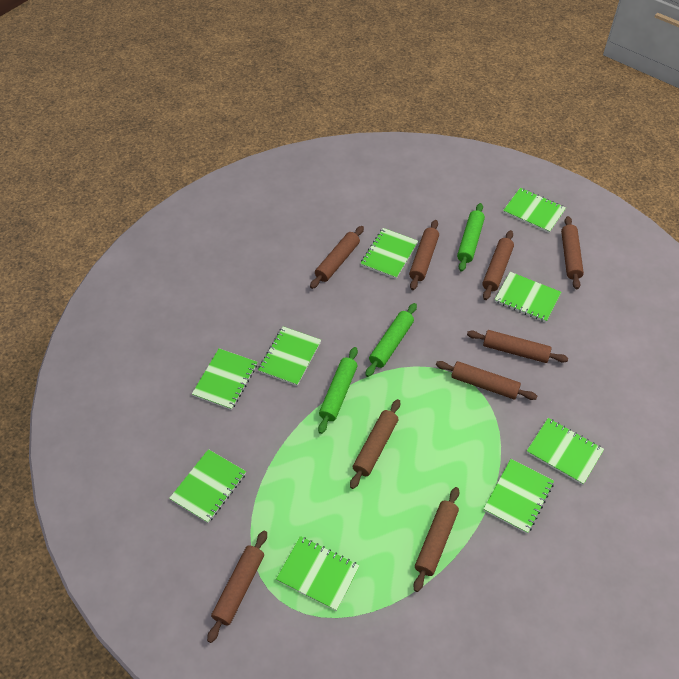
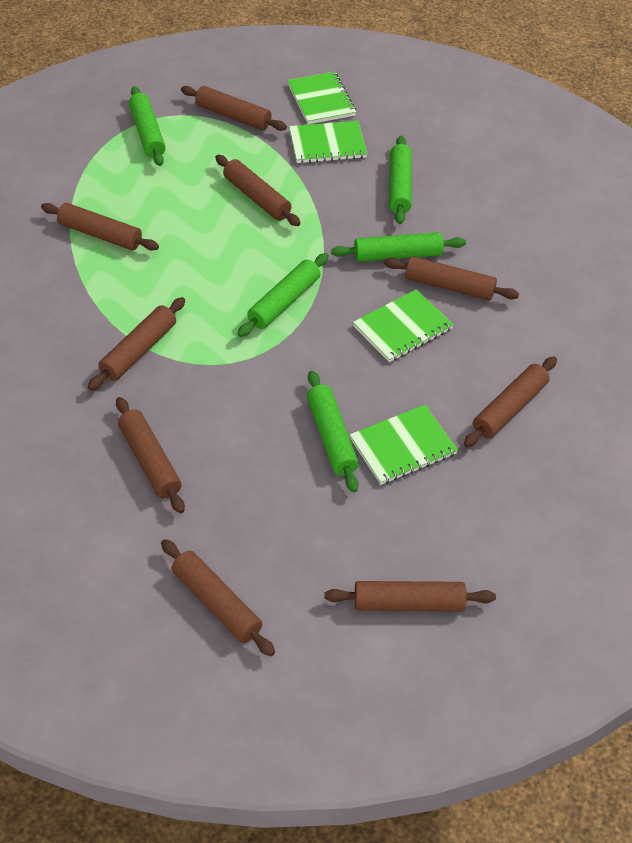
green notebook: 9 -> 4
green rolling pin: 3 -> 5

